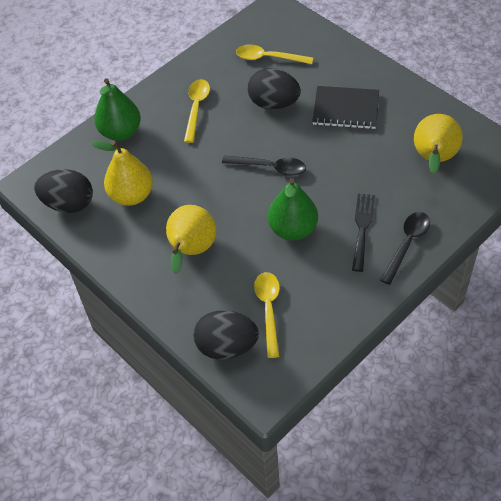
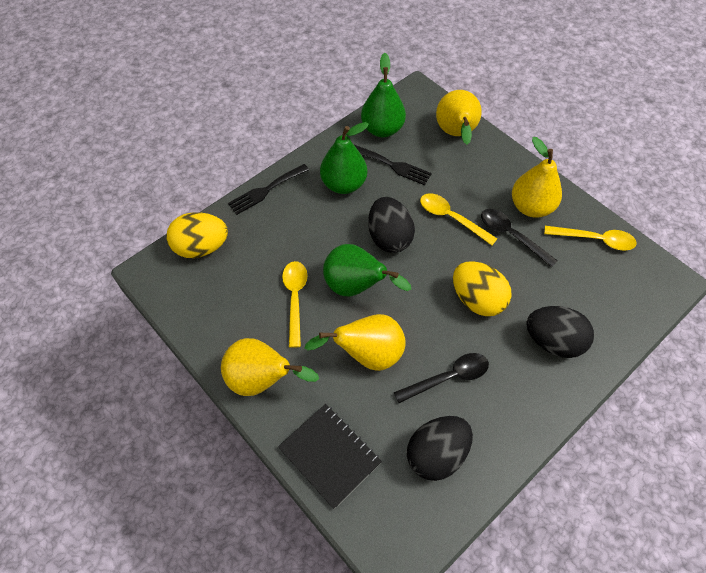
black fork: 1 -> 2
green pear: 2 -> 3
yellow egg: 0 -> 2
yellow pear: 3 -> 4

